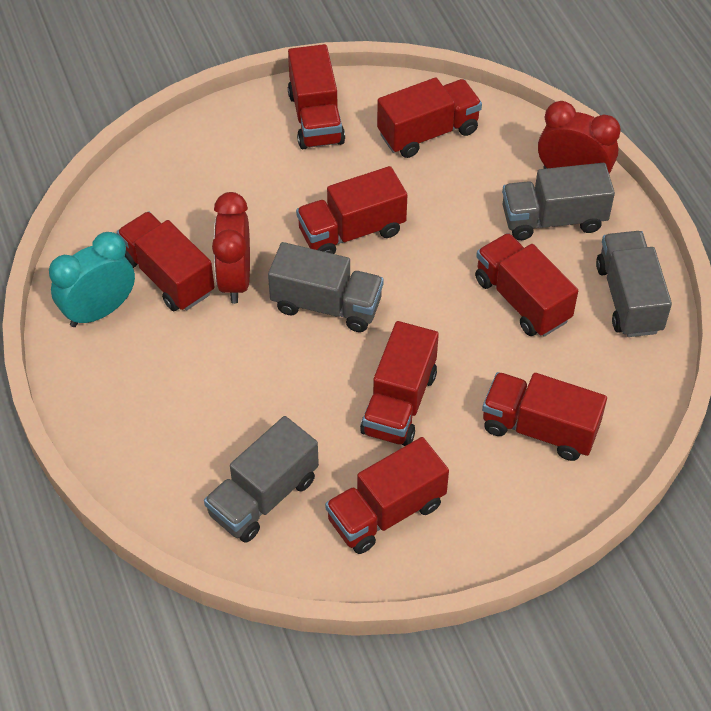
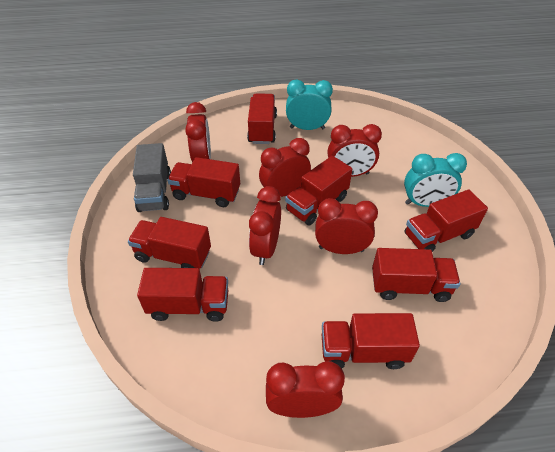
grey truck: 4 -> 1
red clock: 2 -> 6
turquoise clock: 1 -> 2

